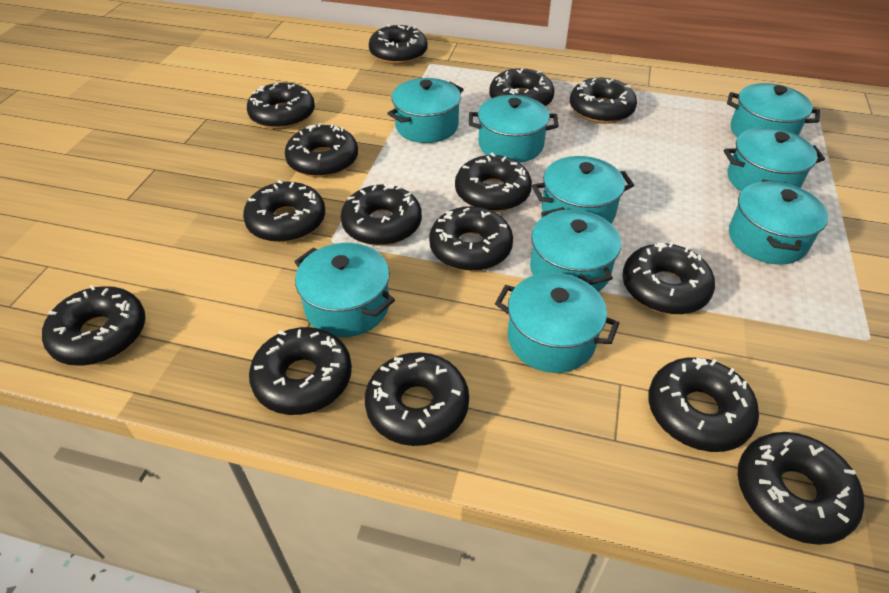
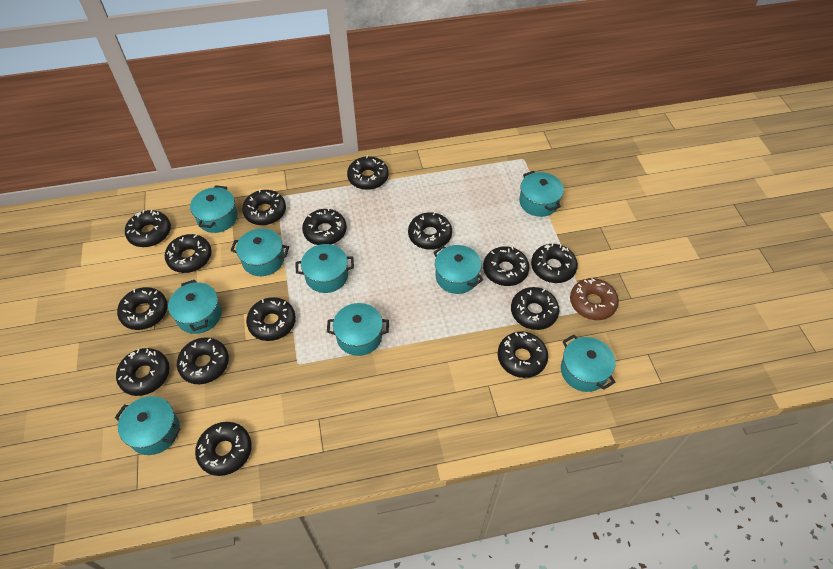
brown donut: 0 -> 1

